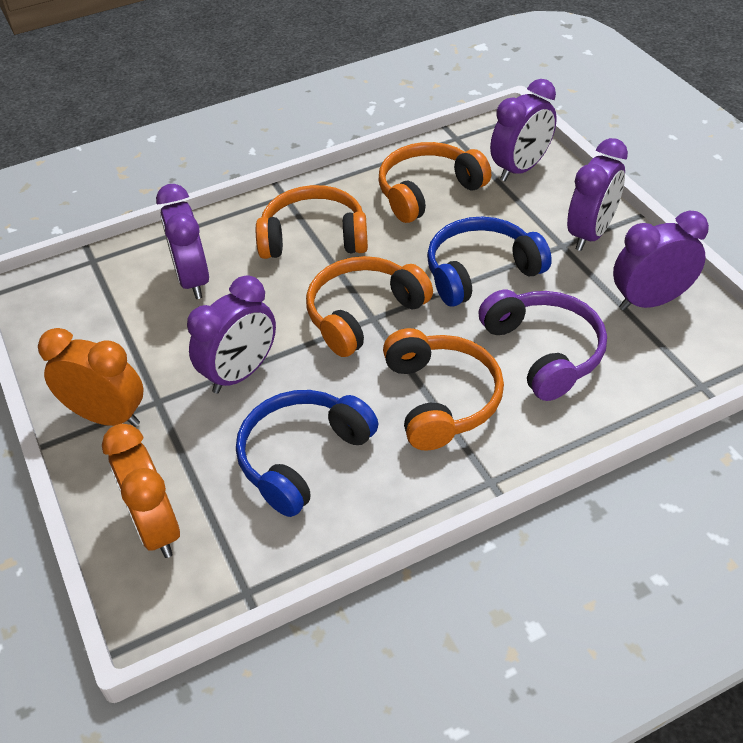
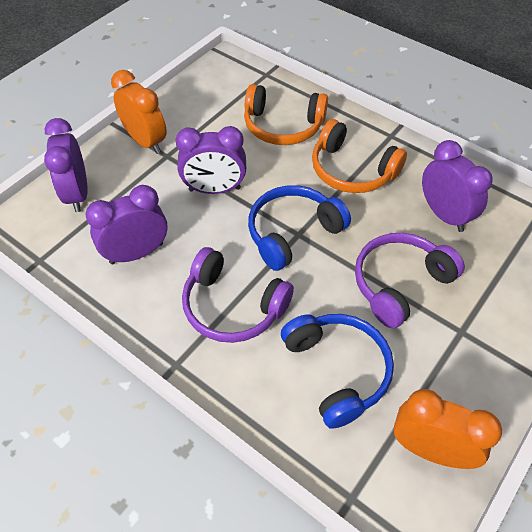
orange headphones: 4 -> 2
purple clock: 5 -> 4
purple headphones: 1 -> 2

